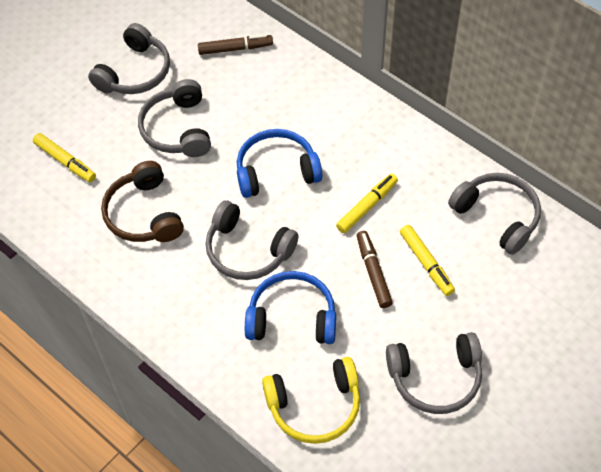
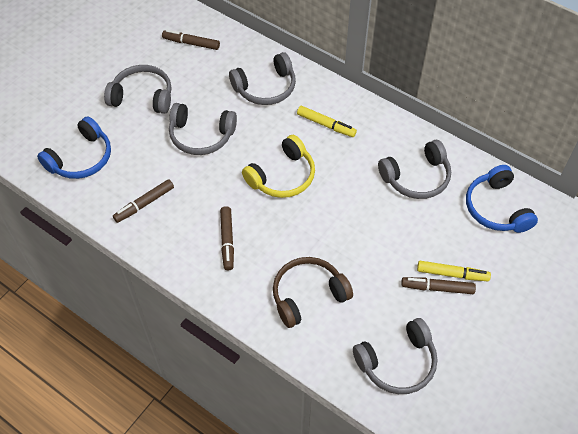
brown marker: 2 -> 4
yellow marker: 3 -> 2

